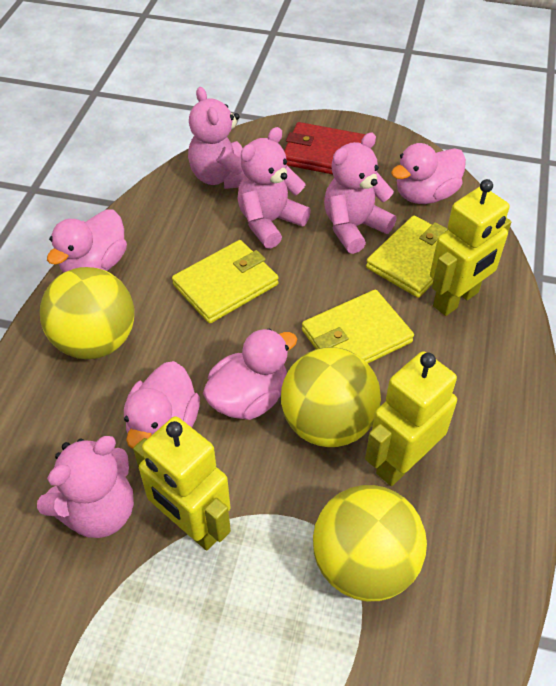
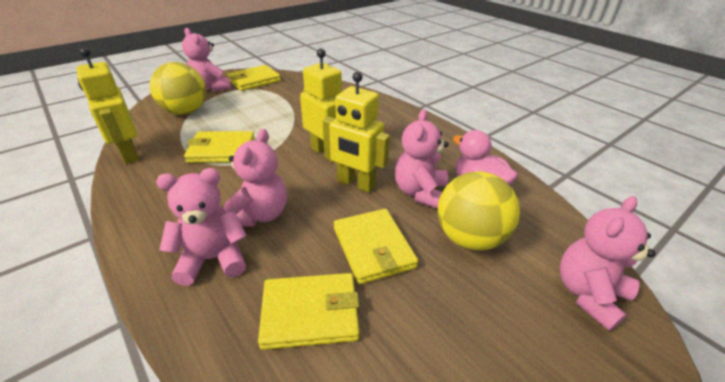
pink duck: 4 -> 1
pink teddy bear: 4 -> 5
red wallet: 1 -> 0
yellow ball: 3 -> 2
yellow wallet: 3 -> 4

